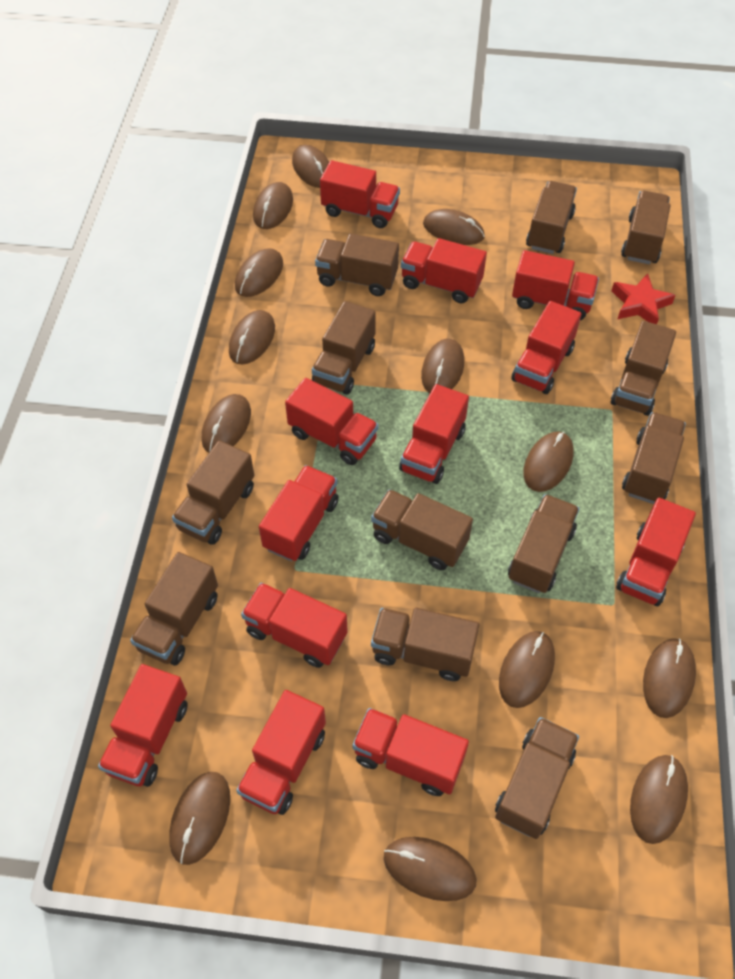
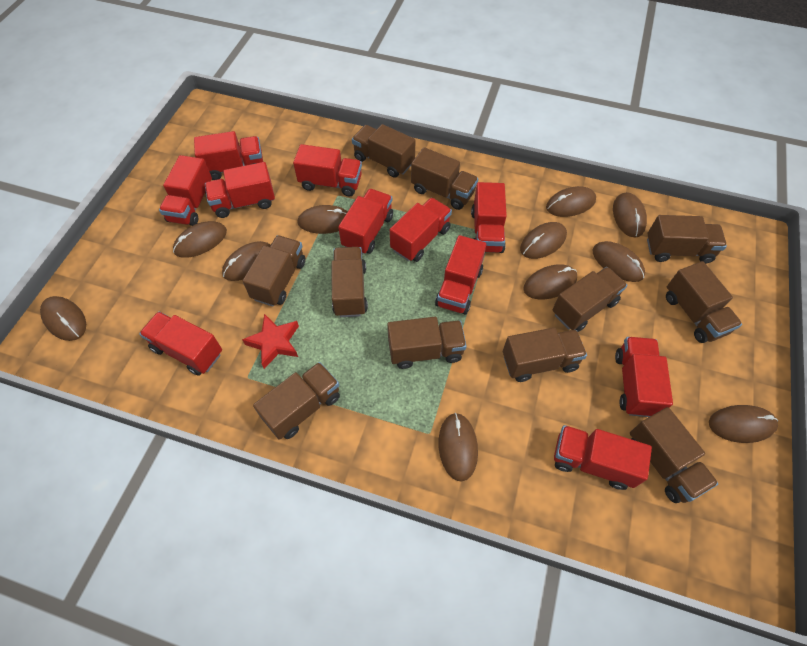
brown mouse: 13 -> 11
brown truck: 12 -> 11
red truck: 12 -> 11

